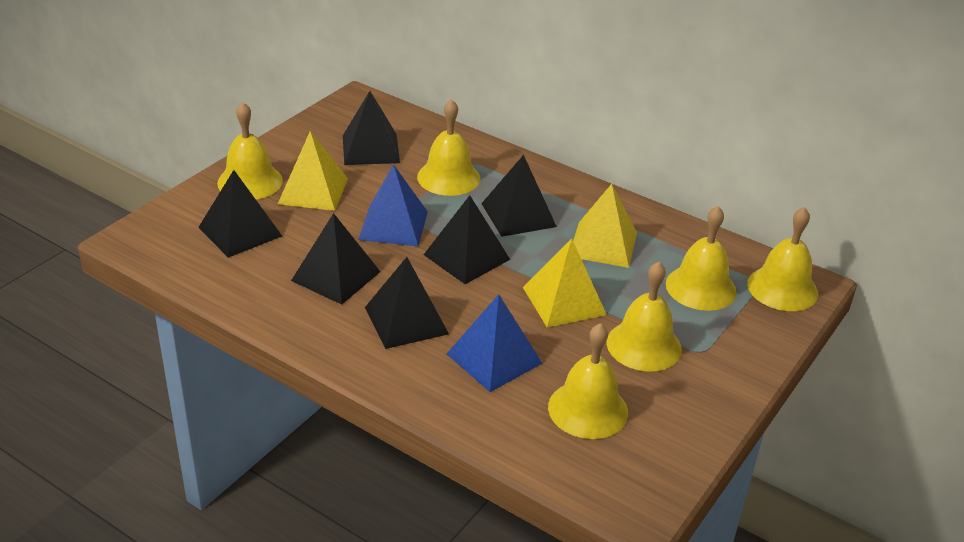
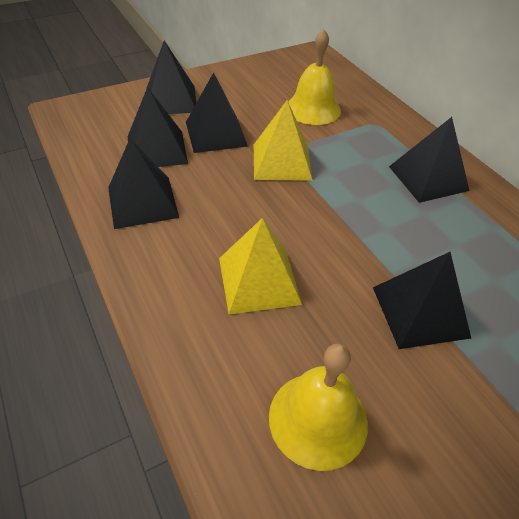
blue pyramid: 2 -> 0
yellow bell: 6 -> 2
yellow pyramid: 3 -> 2

